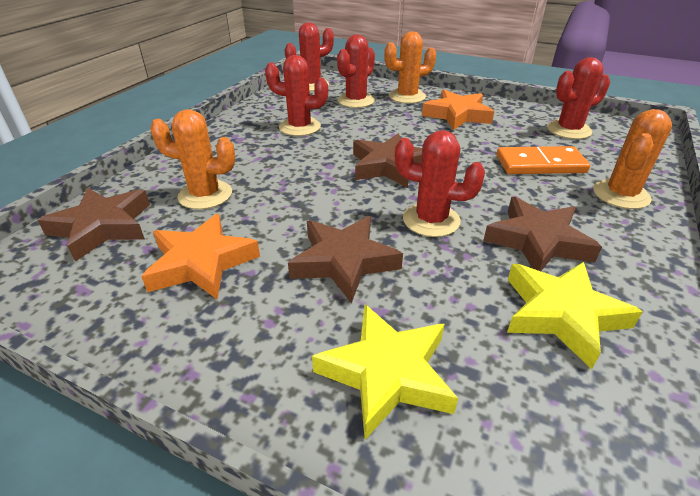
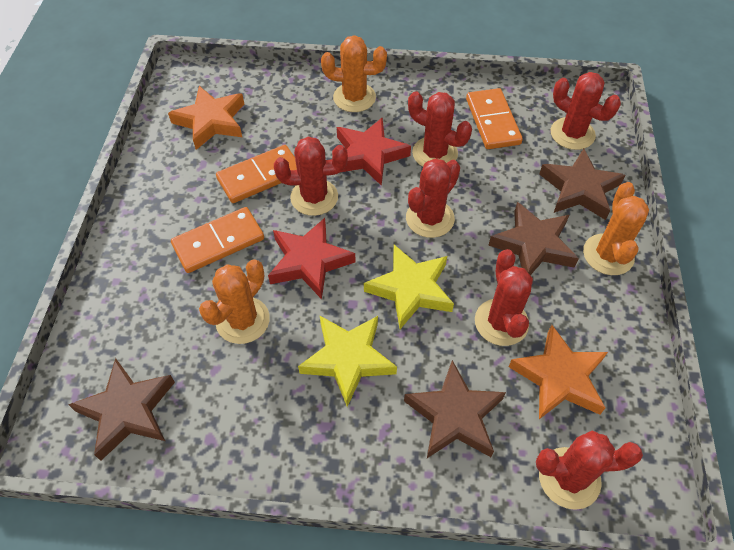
orange domino: 1 -> 3
red cactus: 5 -> 6
red star: 0 -> 2

